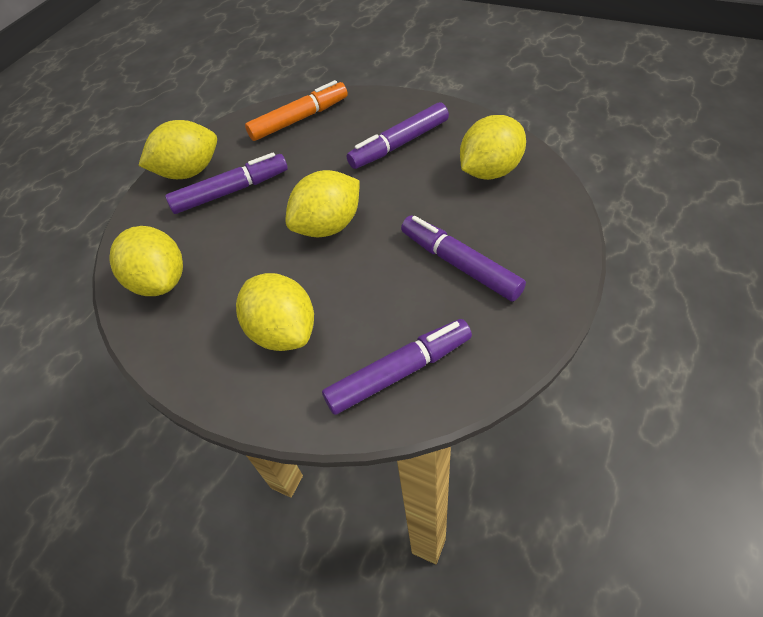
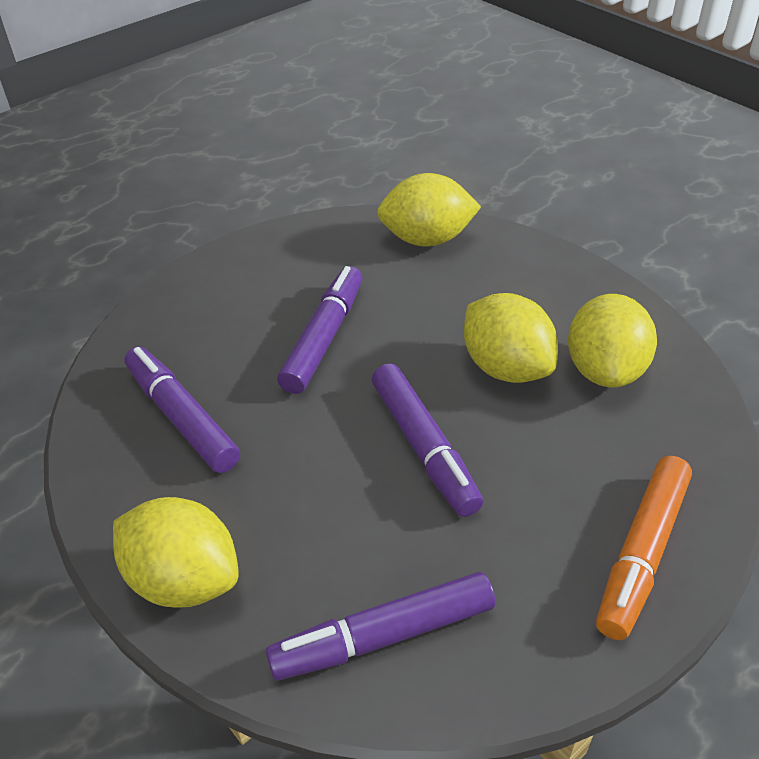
yellow lemon: 5 -> 4

